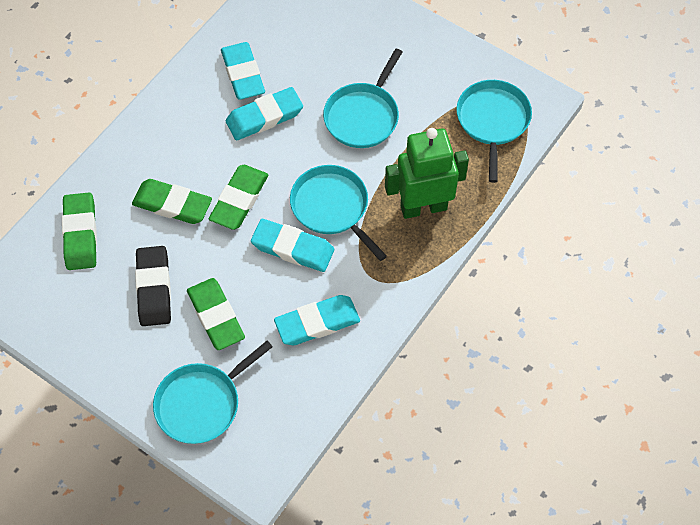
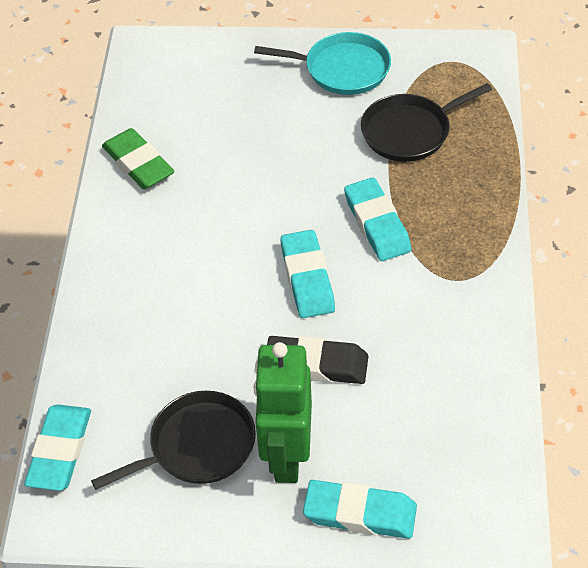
black pan: 0 -> 2
green eraser: 4 -> 1
turquoise pan: 4 -> 1

